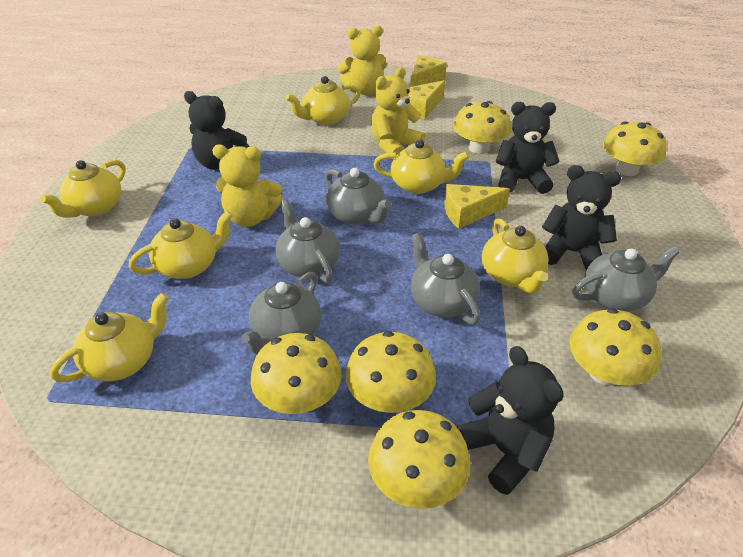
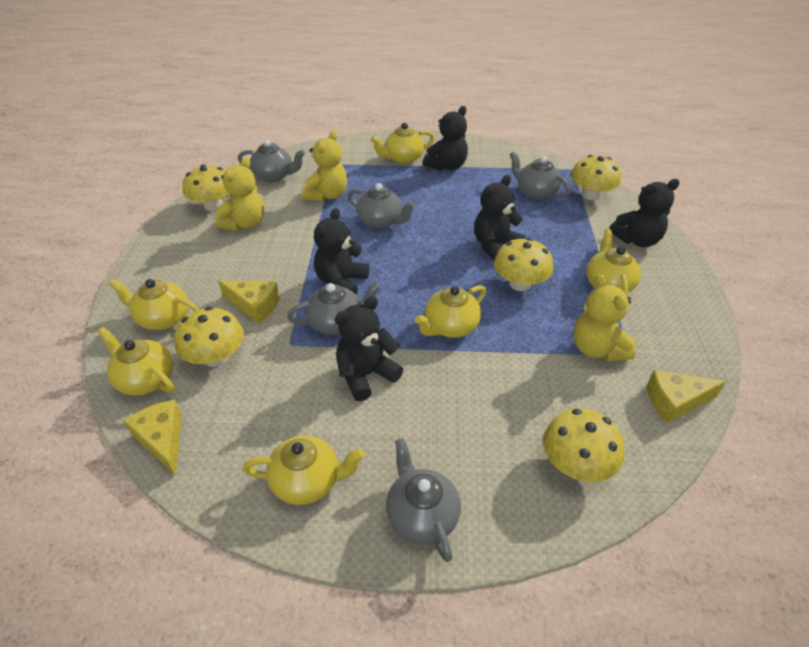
black teddy bear: 4 -> 5
yellow mushroom: 6 -> 5

